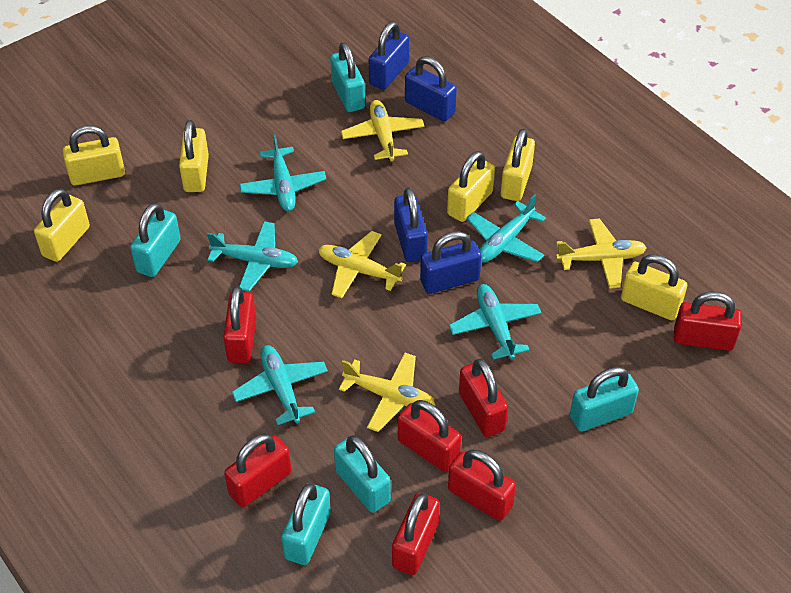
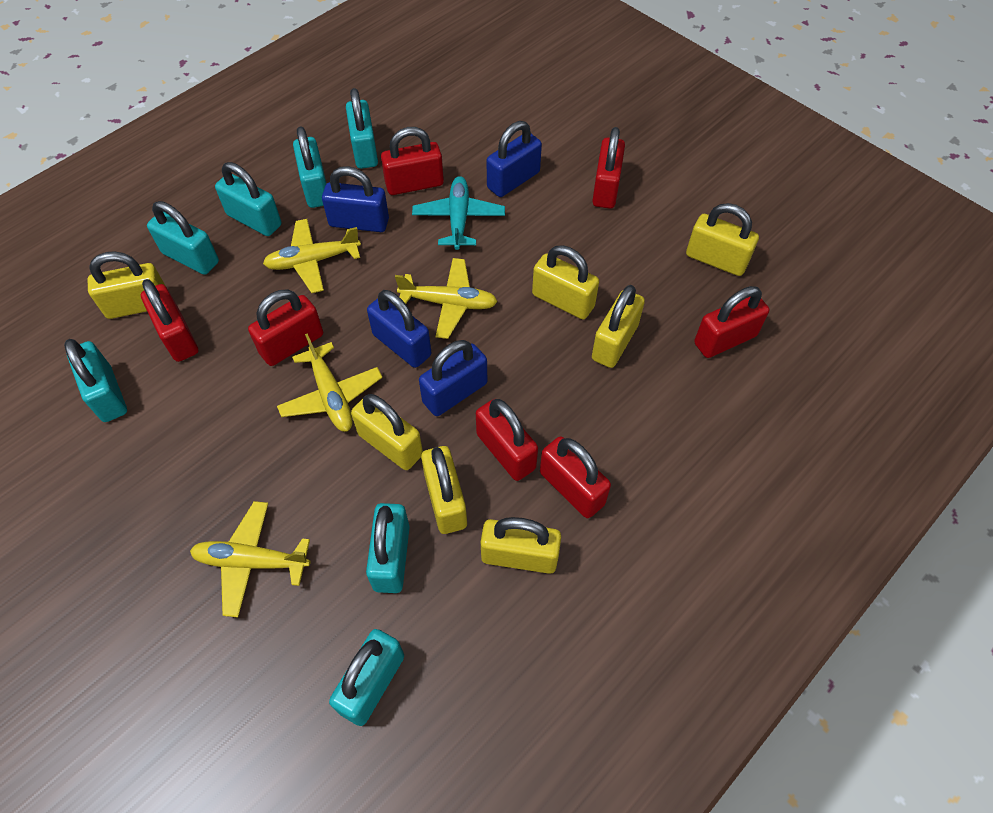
turquoise padlock: 5 -> 7
turquoise plane: 5 -> 1
yellow padlock: 6 -> 7

